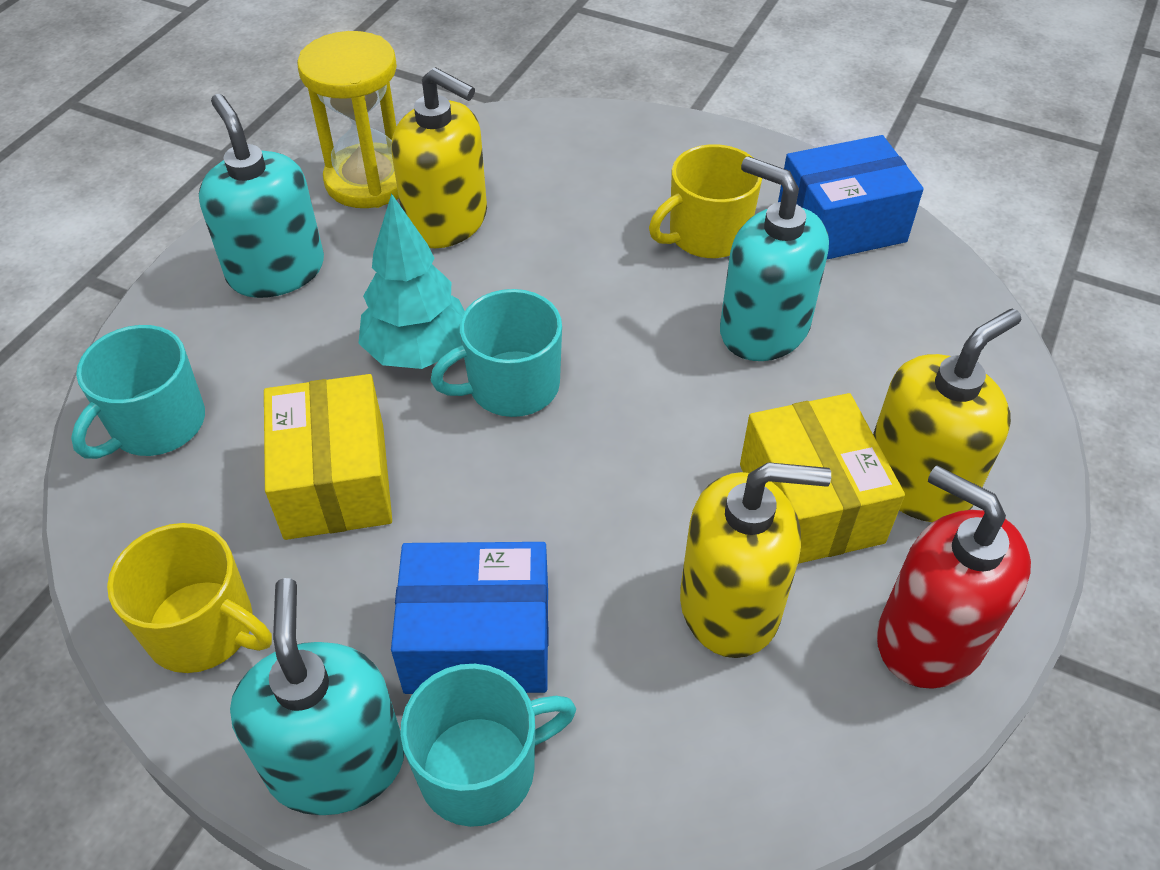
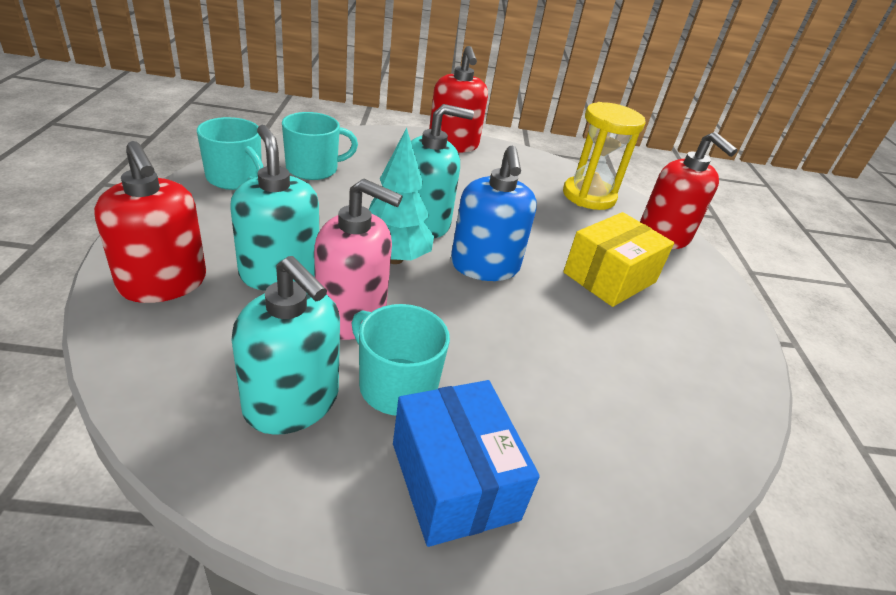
blue box: 2 -> 1
blue soap dispenser: 0 -> 1
pink soap dispenser: 0 -> 1
red soap dispenser: 1 -> 3
yellow box: 2 -> 1
yellow mug: 2 -> 0
yellow soap dispenser: 3 -> 0

